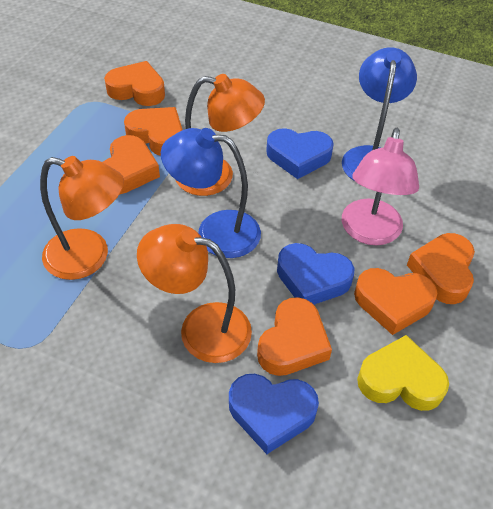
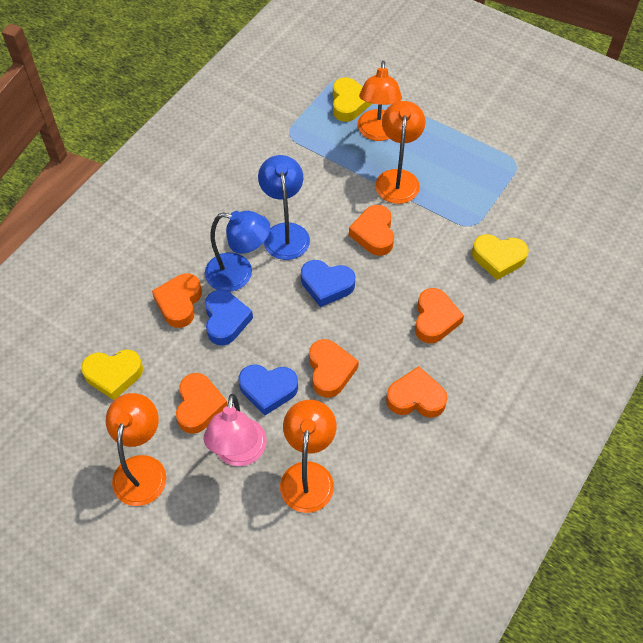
orange lamp: 3 -> 4
yellow heart: 1 -> 3

